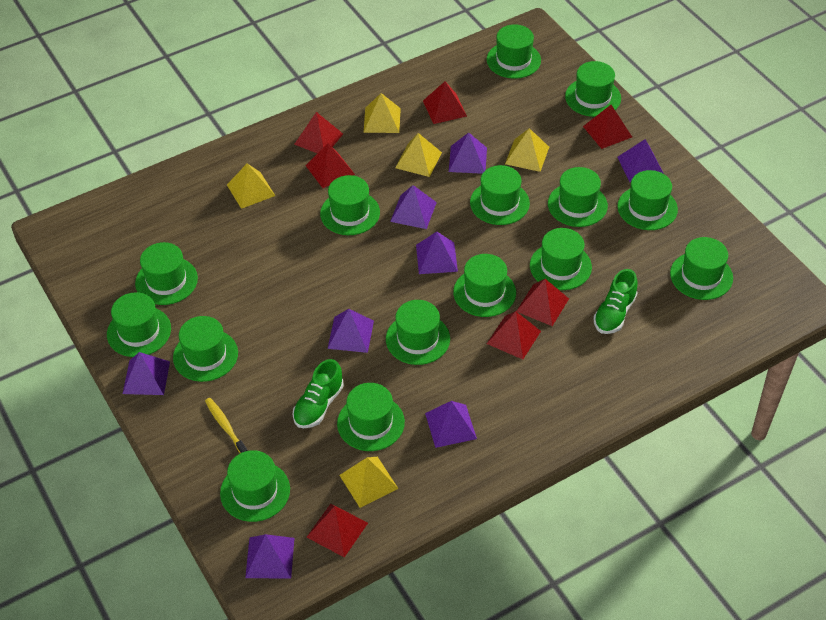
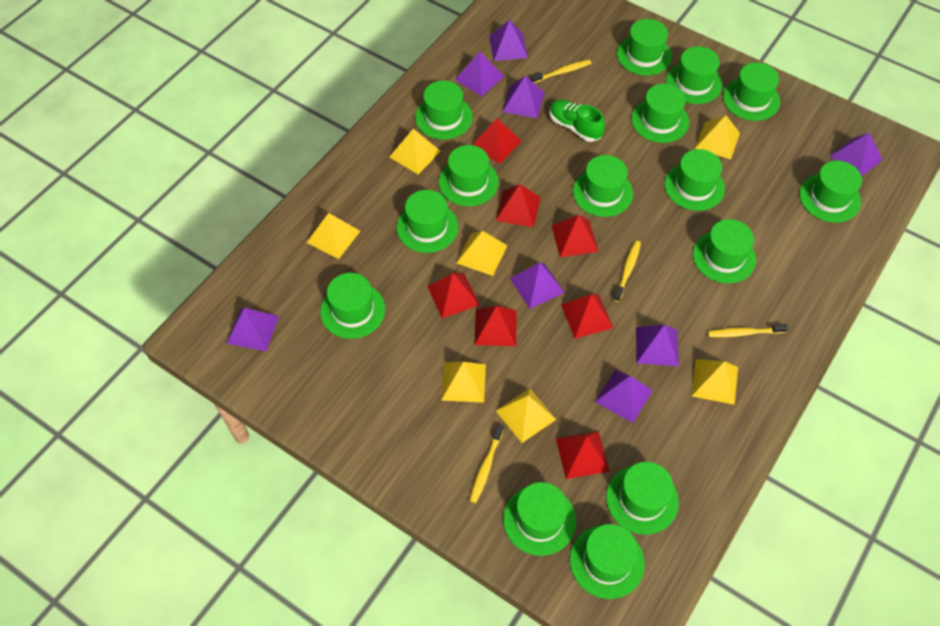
green shoe: 2 -> 1
yellow pyramid: 5 -> 7
yellow toothbrush: 1 -> 4

